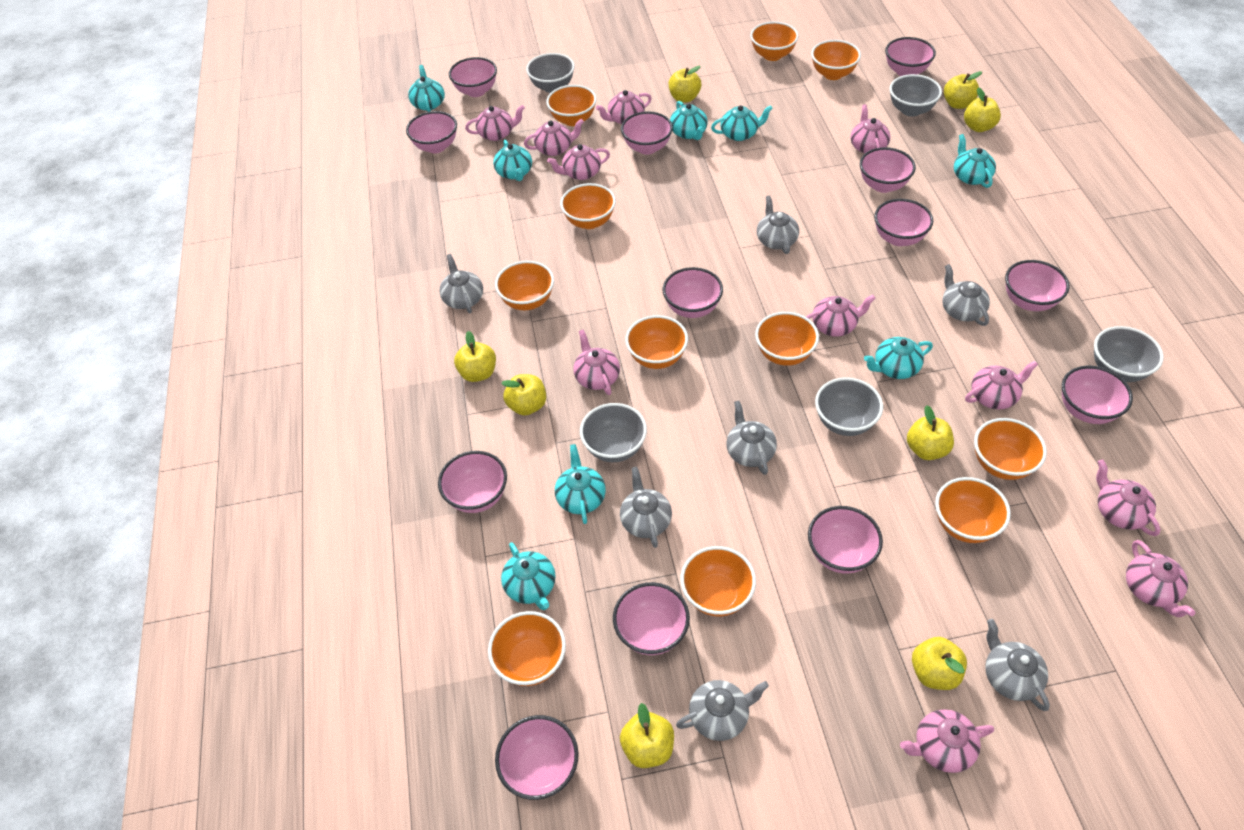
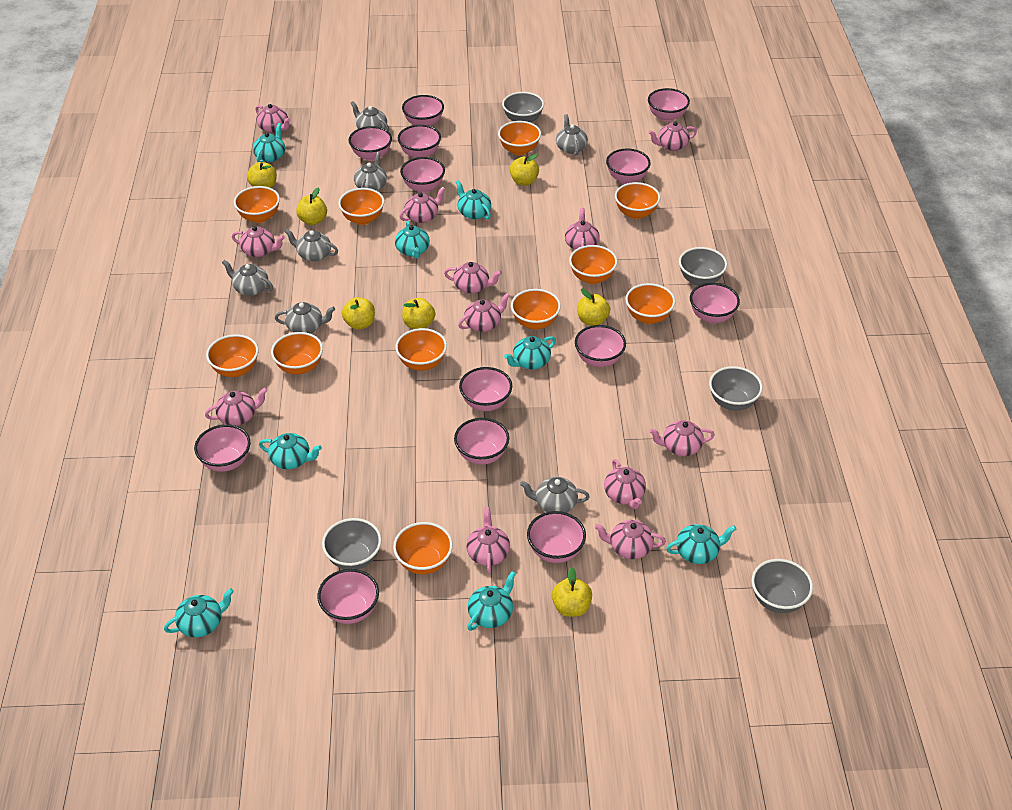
pink teapot: 11 -> 12
yellow apple: 8 -> 7

